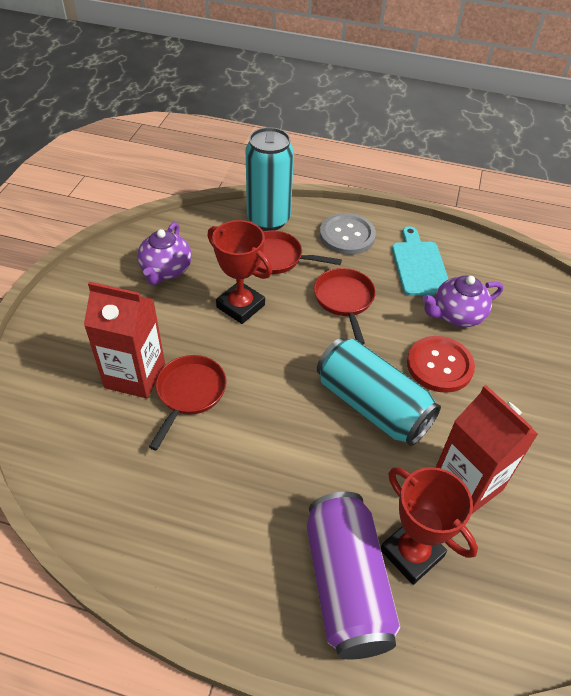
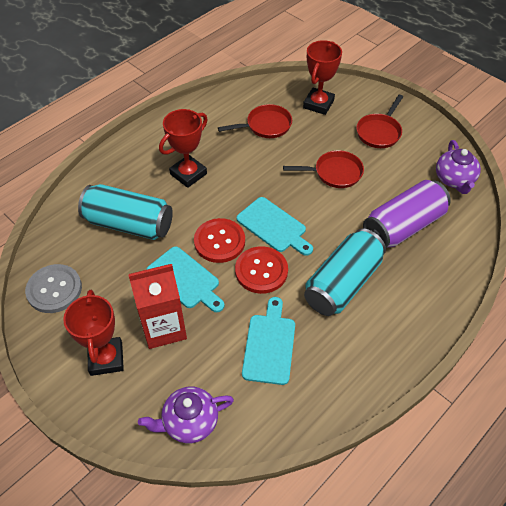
red button: 1 -> 2
red carton: 2 -> 1
red trophy: 2 -> 3
turquoise cutting board: 1 -> 3

